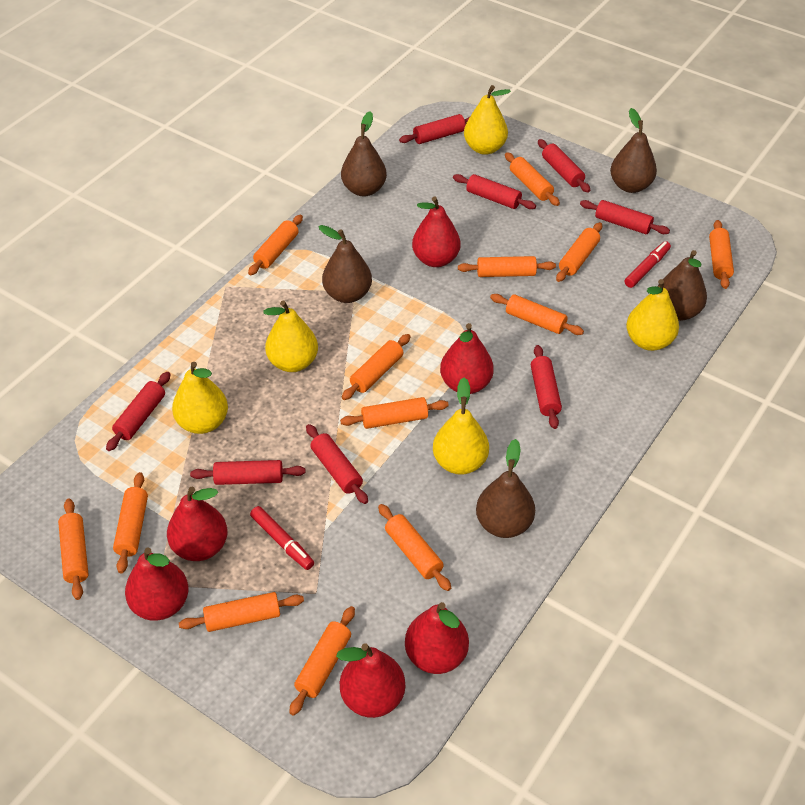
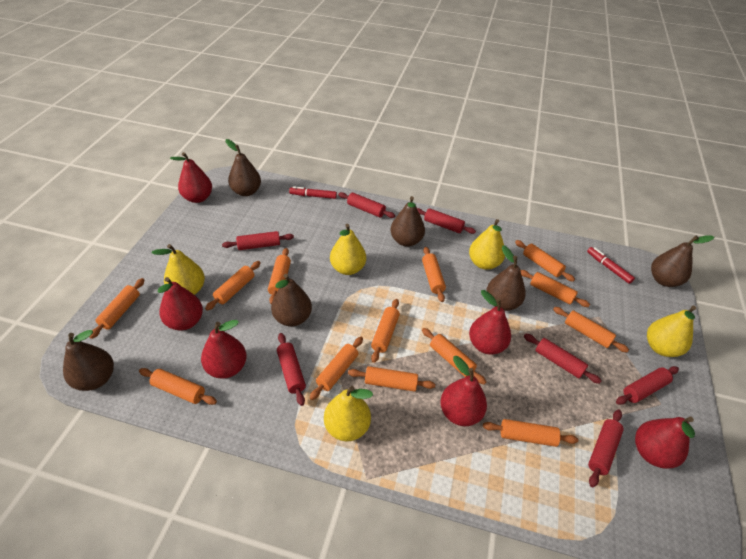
brown pear: 5 -> 6
red rolling pin: 8 -> 7

